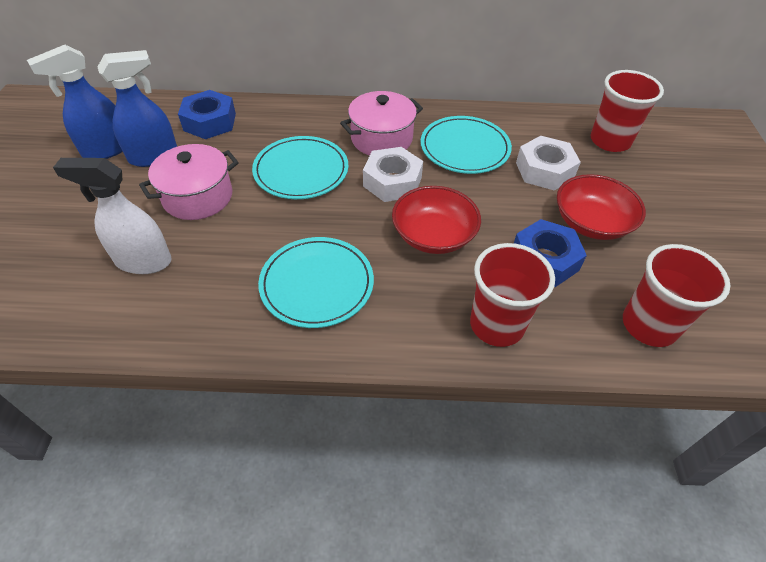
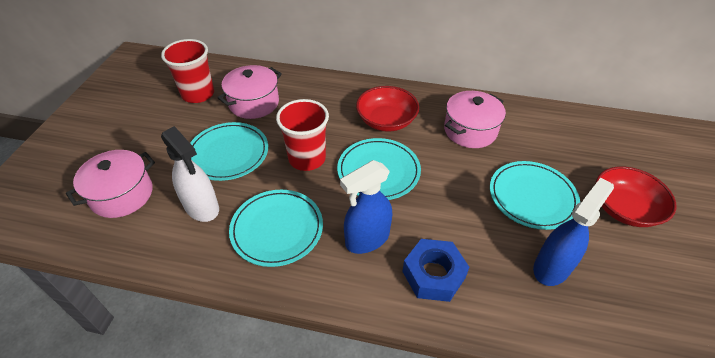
blue nut: 2 -> 1
pink pot: 2 -> 3
red cup: 3 -> 2
turquoise plate: 3 -> 4
white nut: 2 -> 0

